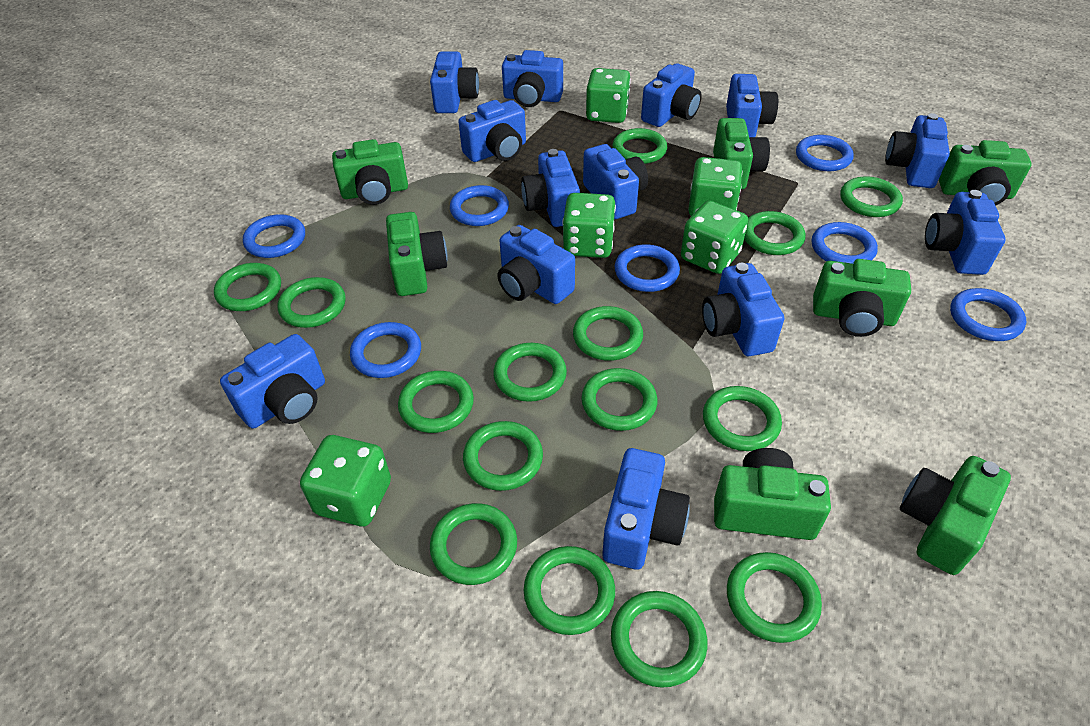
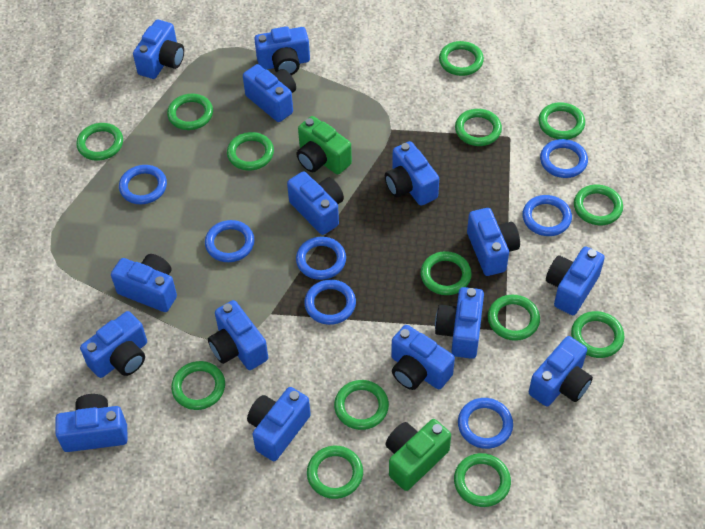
blue camera: 13 -> 15
green camera: 7 -> 2
green dice: 5 -> 0
green ring: 15 -> 14

